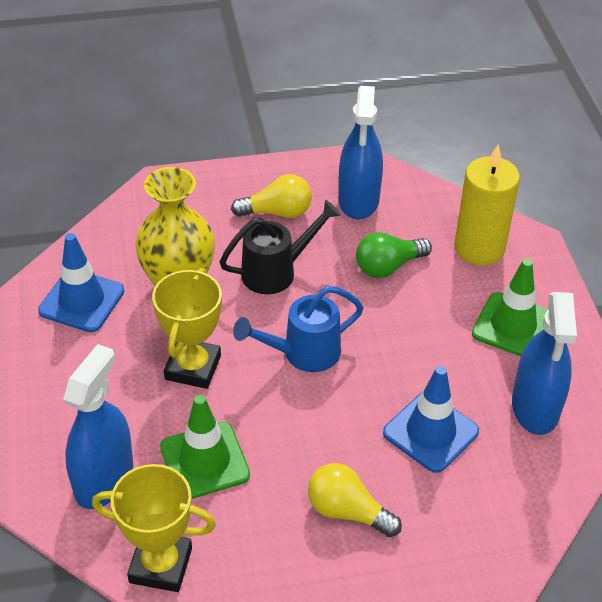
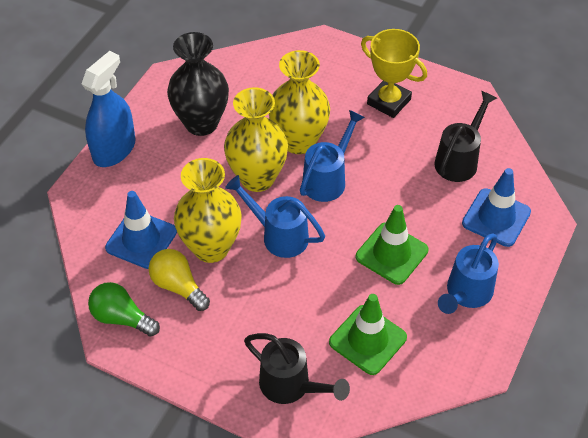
black vase: 0 -> 1
black watering can: 1 -> 2
blue spray bottle: 3 -> 1
blue watering can: 1 -> 3
yellow candle: 1 -> 0
yellow light bulb: 2 -> 1
yellow trophy: 2 -> 1
yellow vase: 1 -> 3

